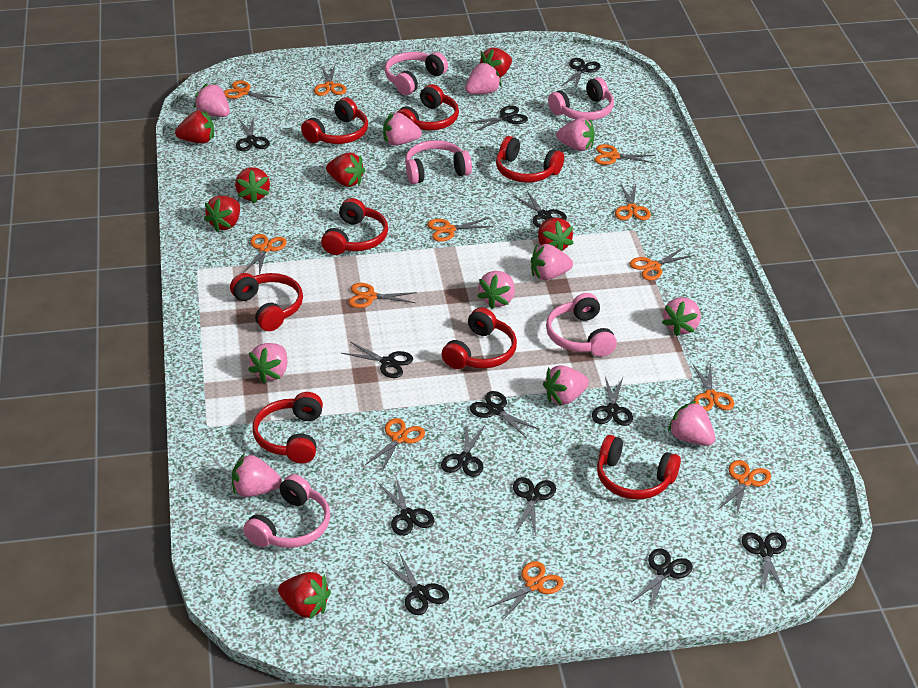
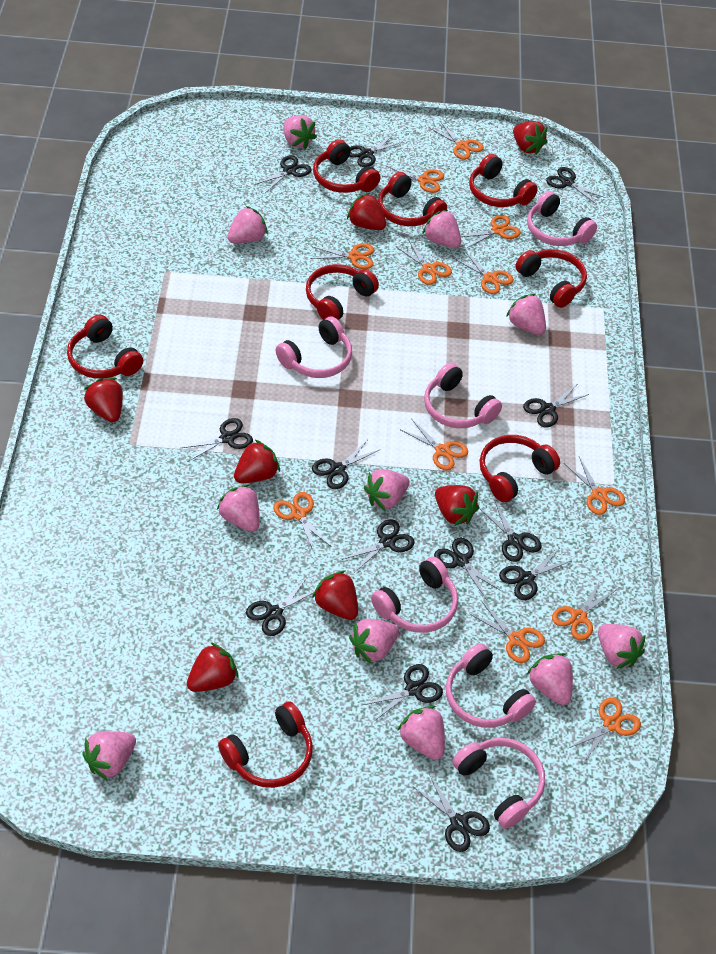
pink headphones: 5 -> 6

